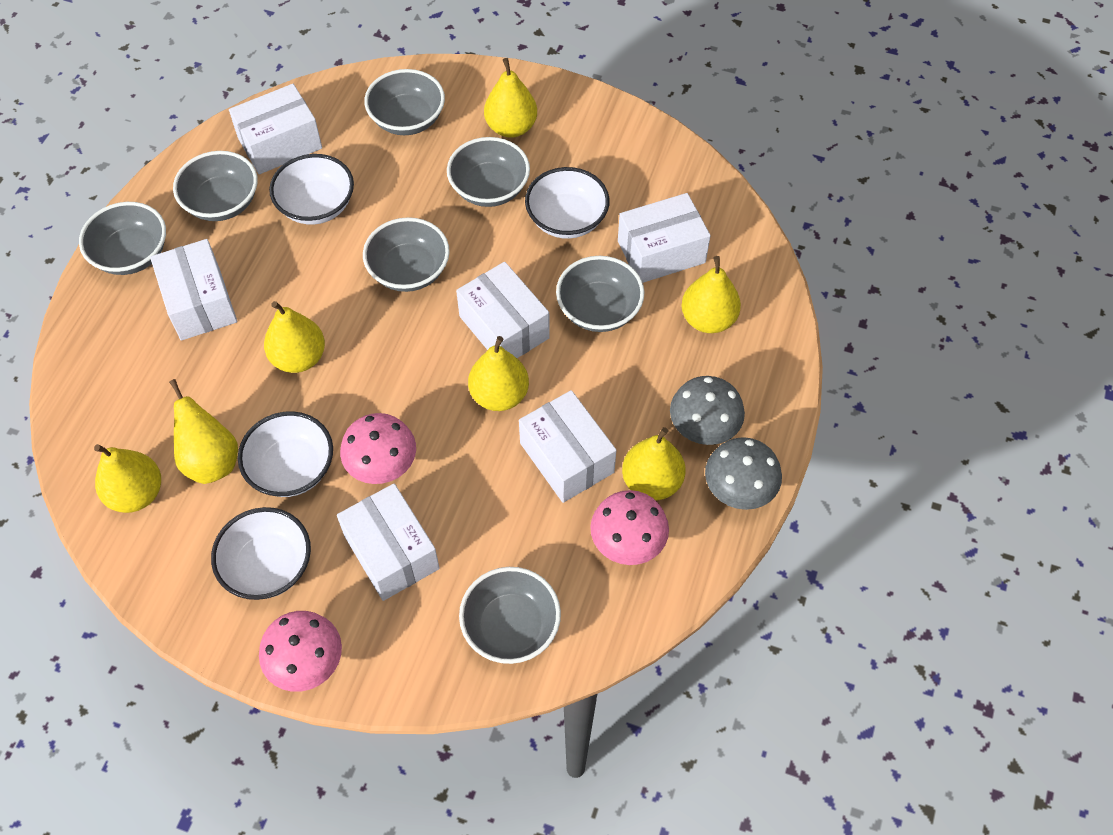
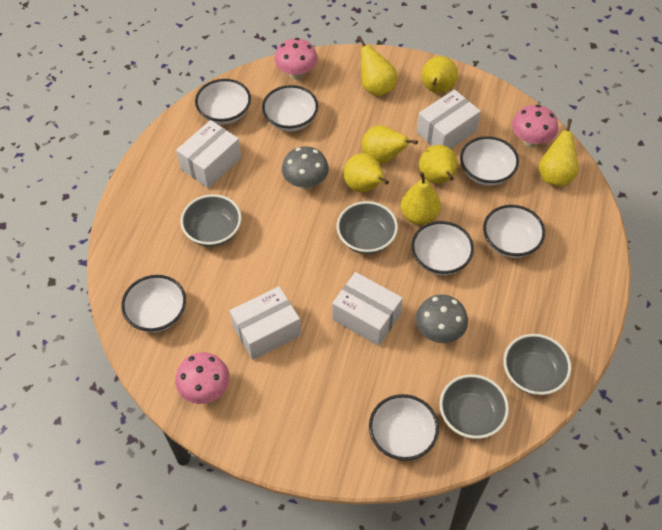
grey bowl: 7 -> 4
white bowl: 4 -> 7
white box: 6 -> 4

